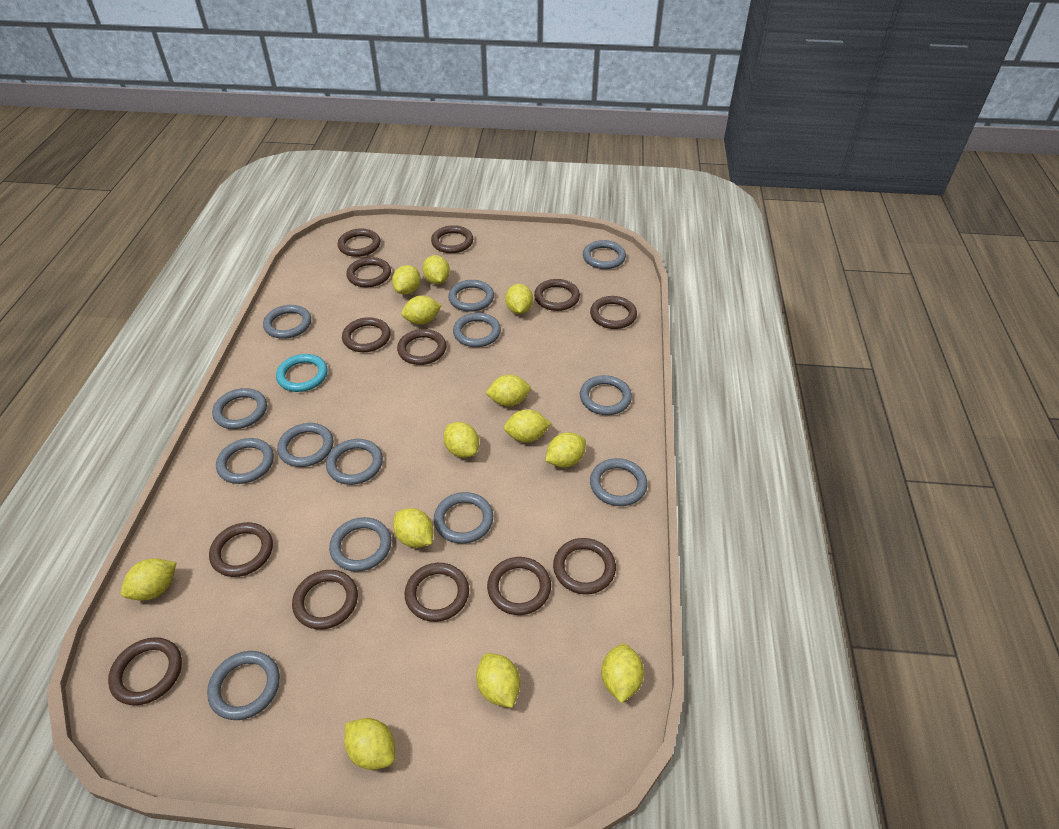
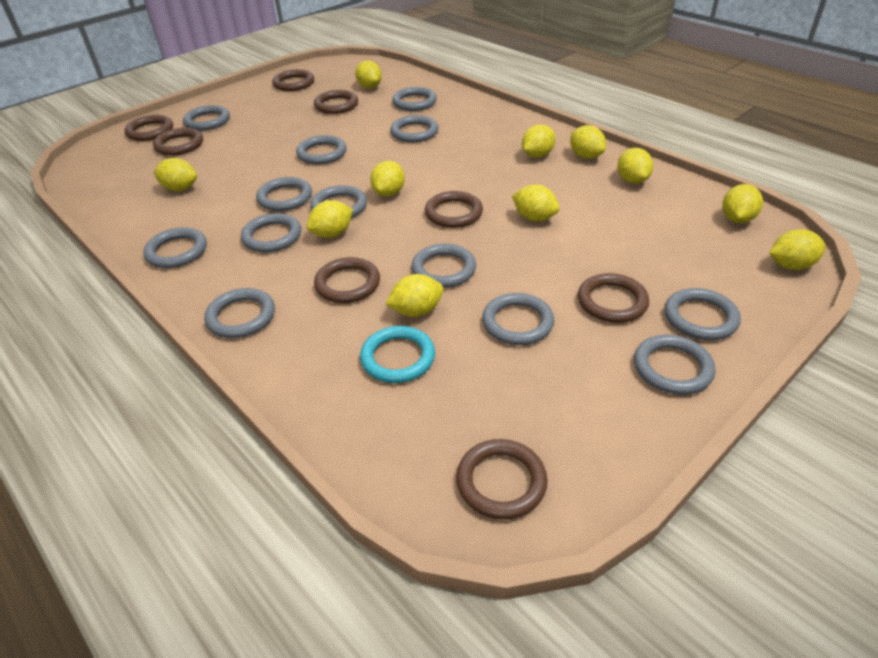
brown ring: 13 -> 8
yellow lemon: 13 -> 11

